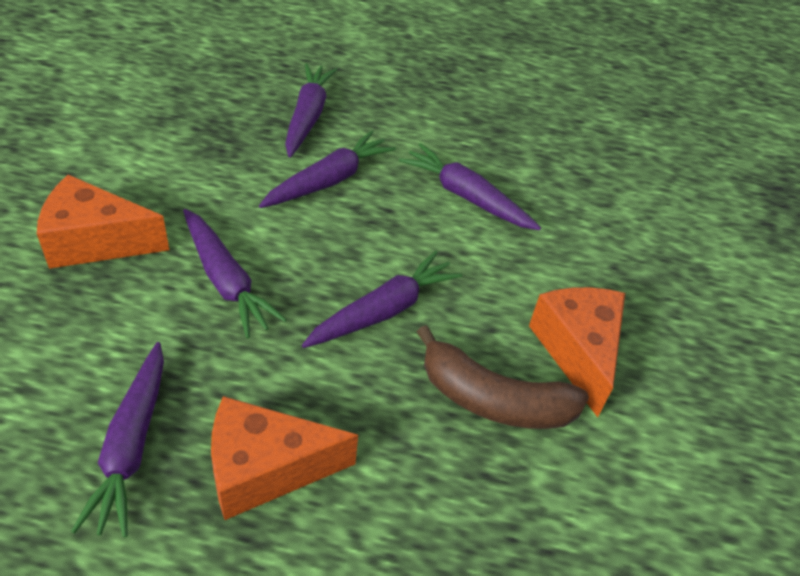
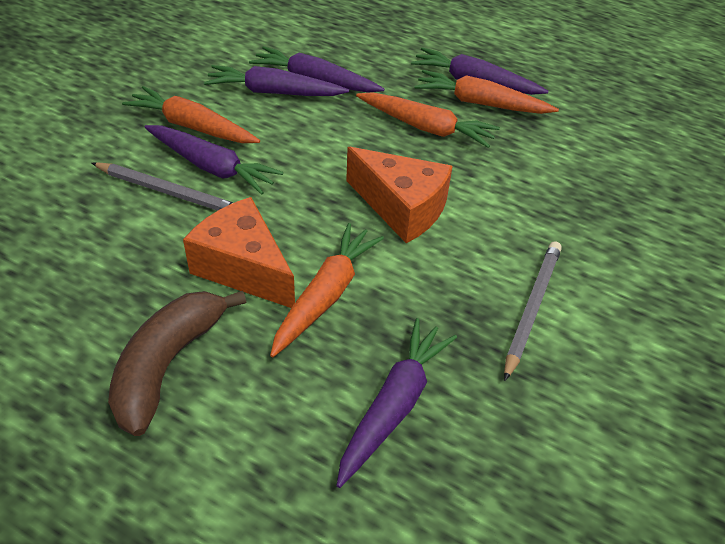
grey pencil: 0 -> 2
orange carrot: 0 -> 4
orange cheese: 3 -> 2
purple carrot: 6 -> 5

